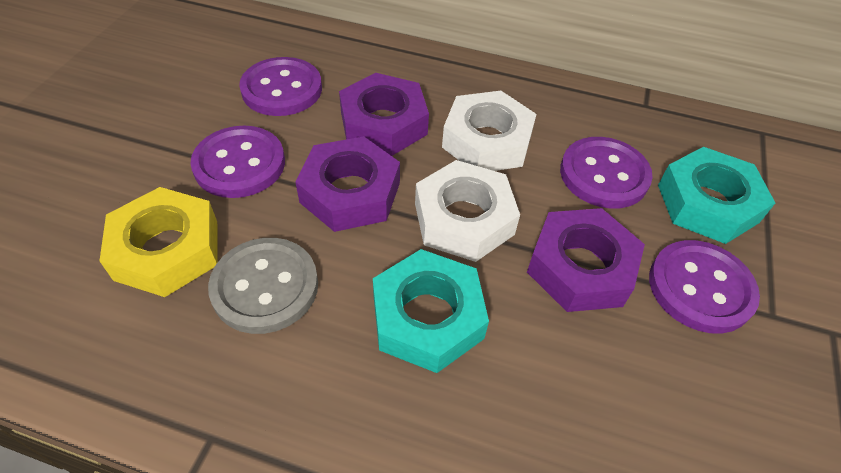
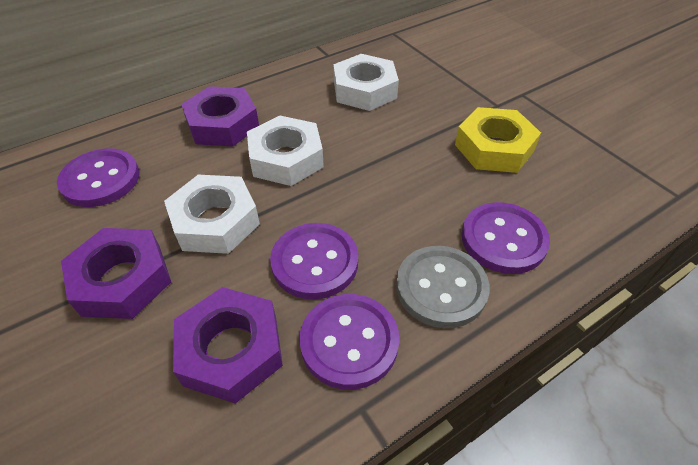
turquoise nut: 2 -> 0
white nut: 2 -> 3

